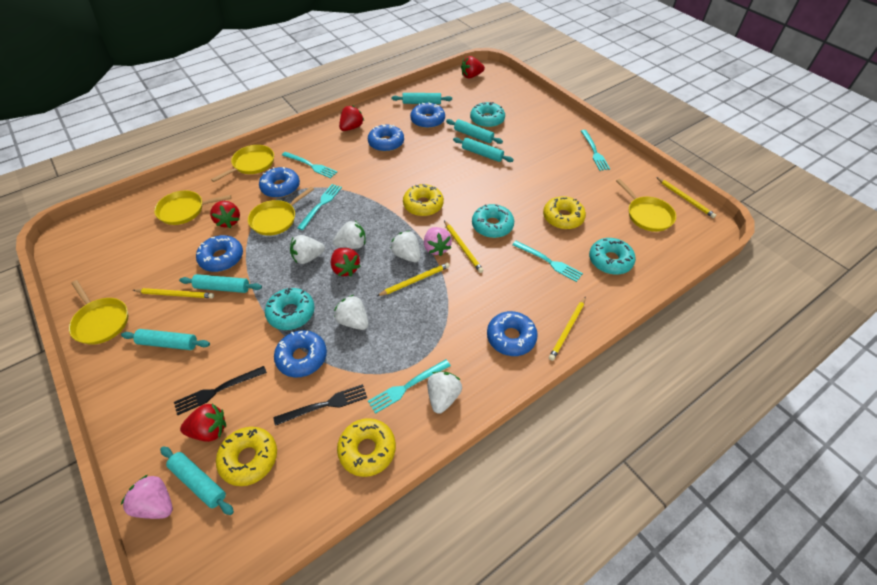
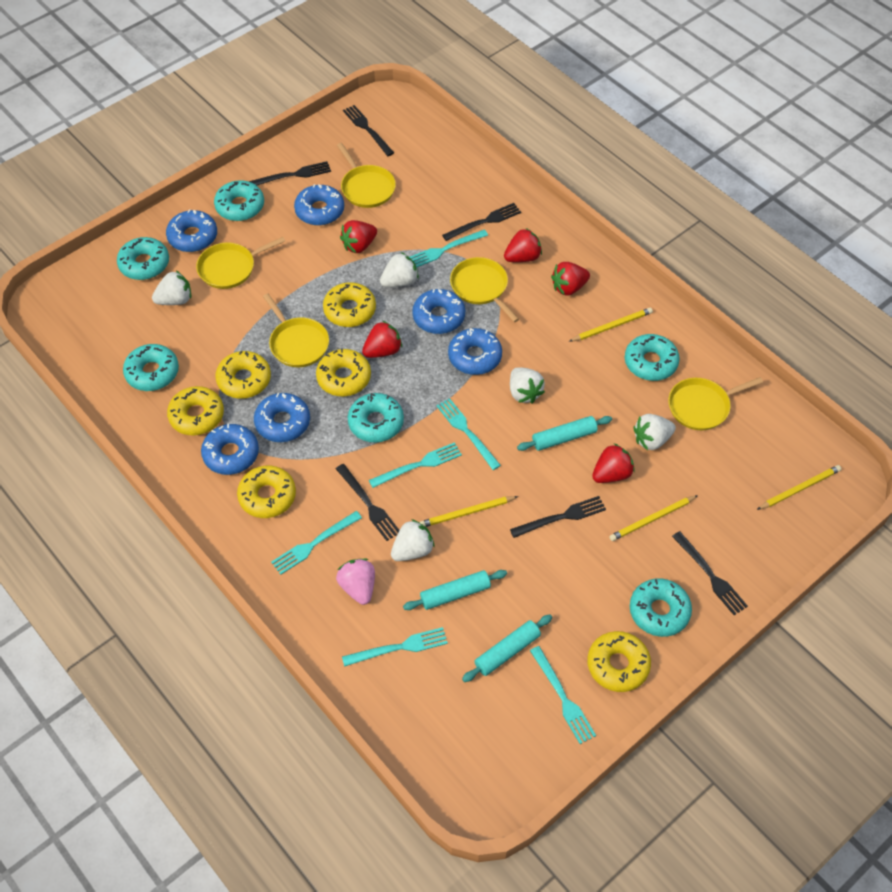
black fork: 2 -> 6
pink strawberry: 2 -> 1
turquoise donut: 4 -> 6
turquoise fork: 5 -> 6
turquoise rolling pin: 6 -> 3
yellow donut: 4 -> 6
yellow pencil: 5 -> 4

